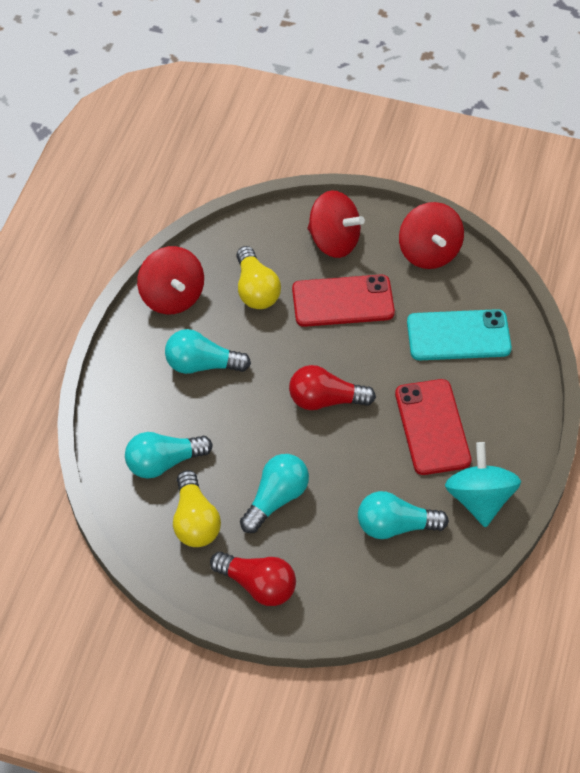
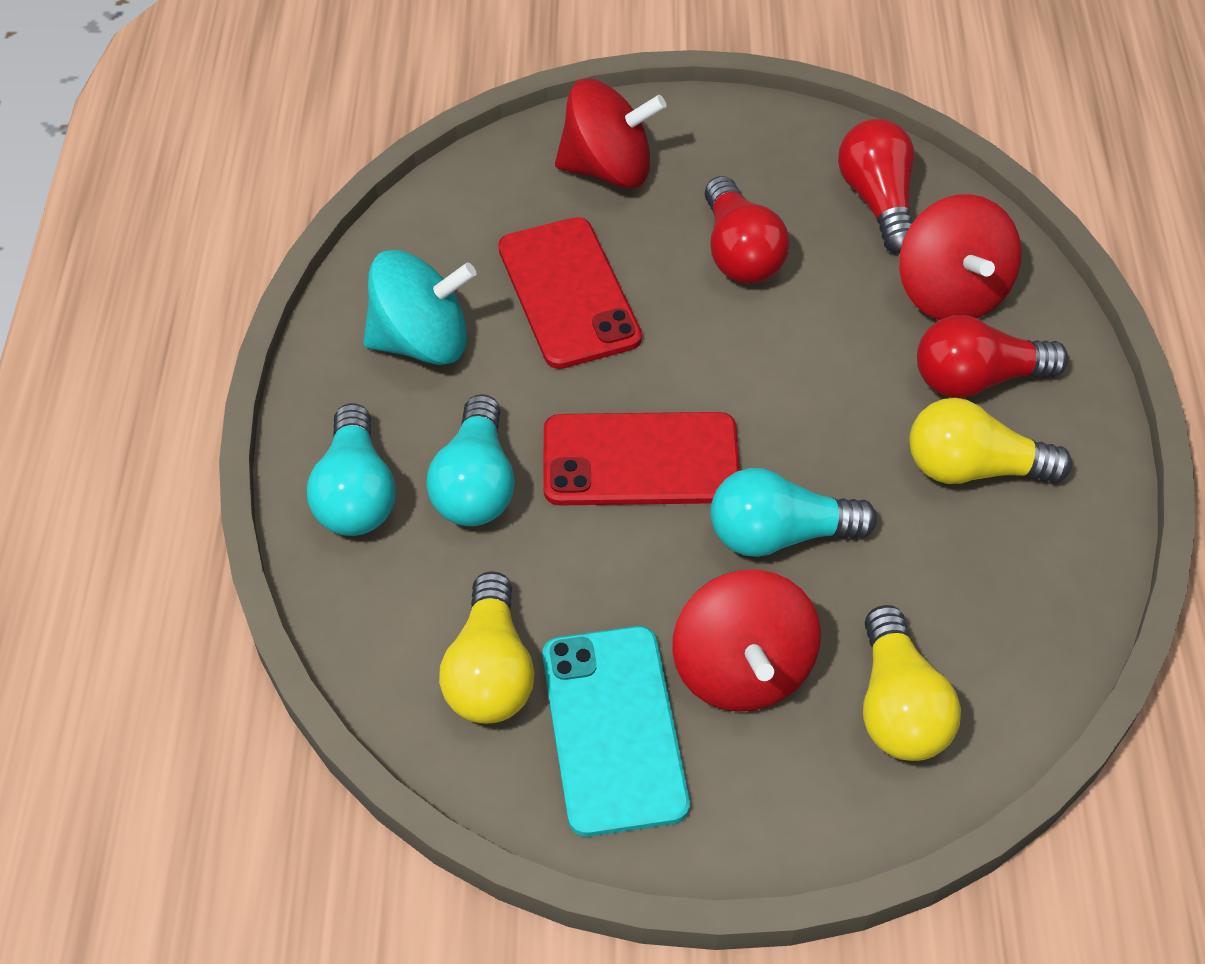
red light bulb: 2 -> 3
turquoise light bulb: 4 -> 3
yellow light bulb: 2 -> 3

